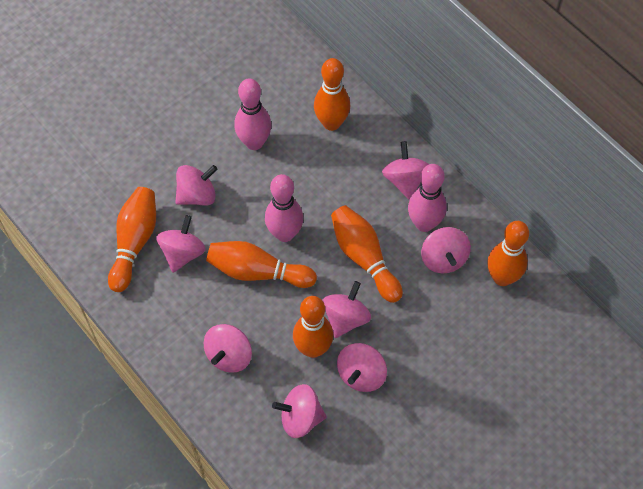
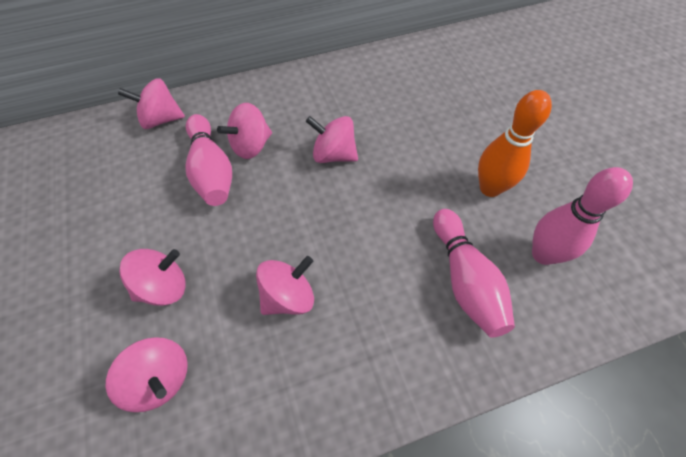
orange bowling pin: 6 -> 1
pink spinning top: 8 -> 6

